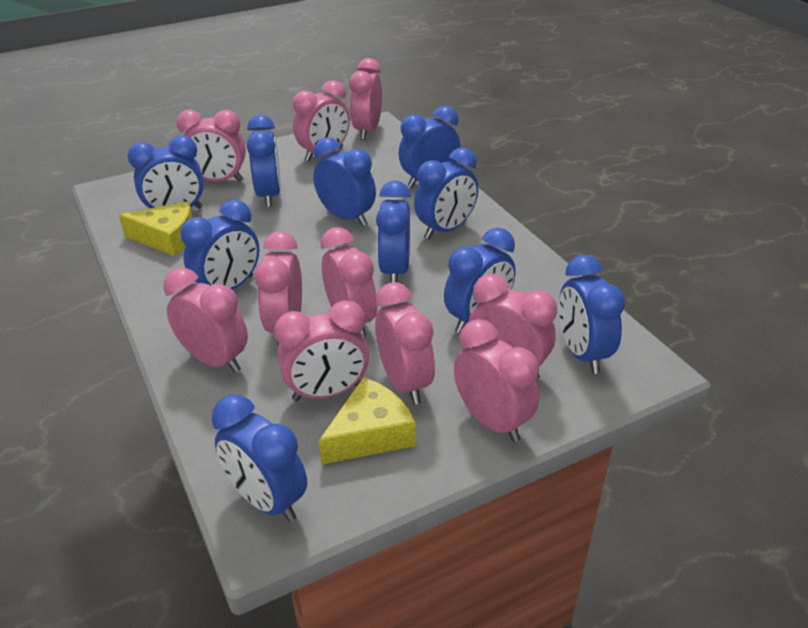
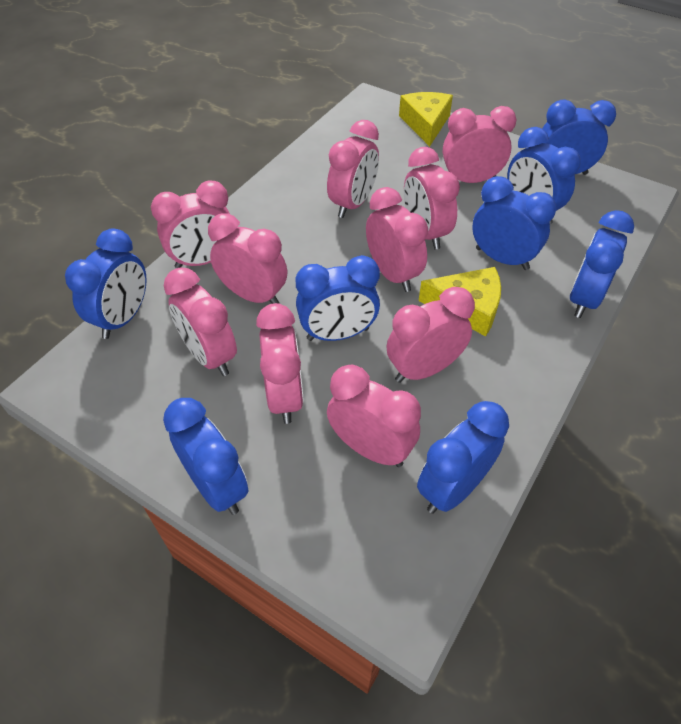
blue clock: 10 -> 8

